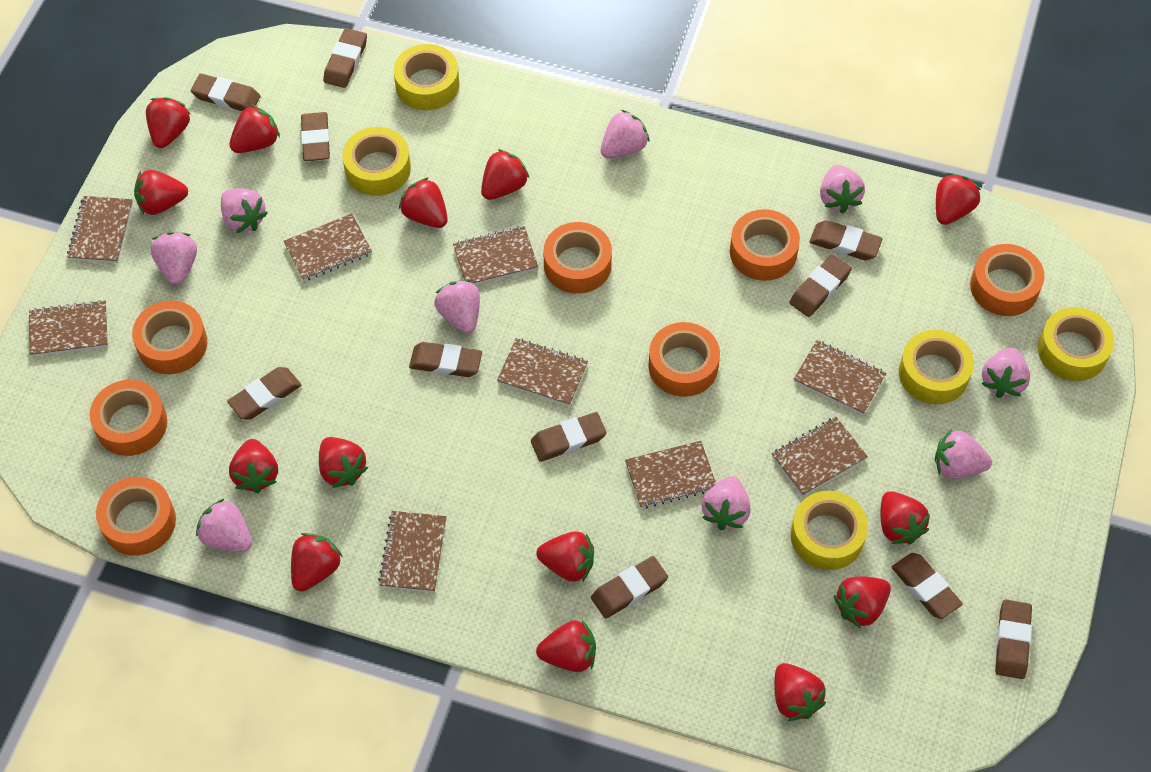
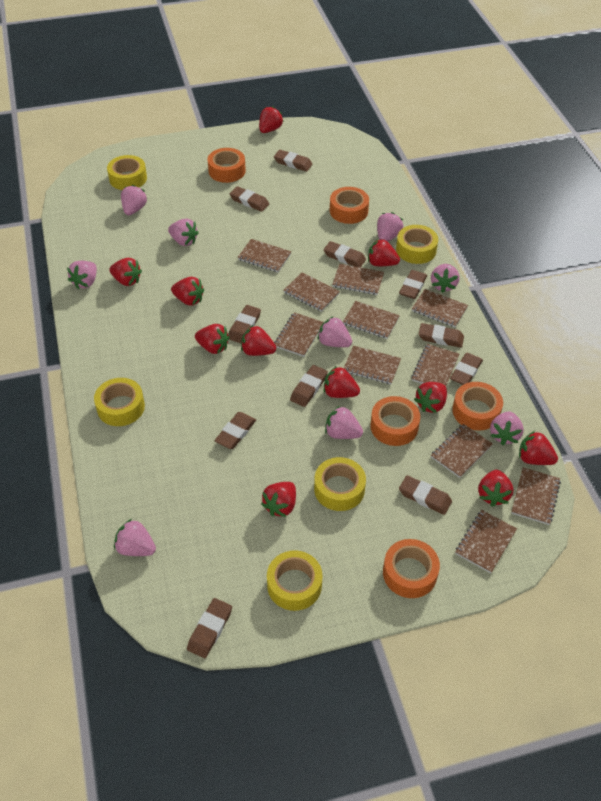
brown notebook: 9 -> 11
orange tape: 7 -> 5
red strawberry: 14 -> 11

